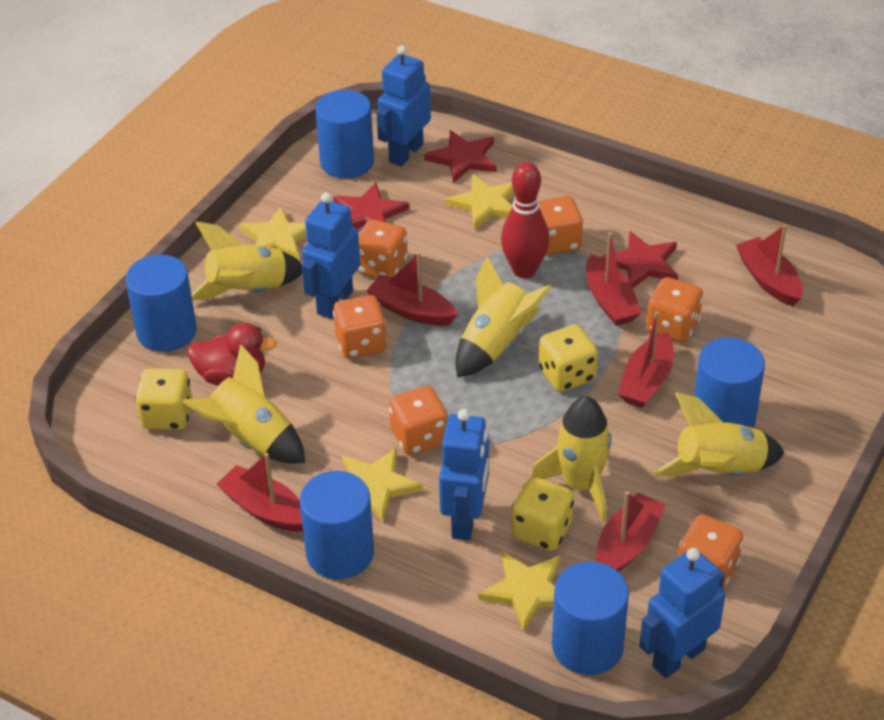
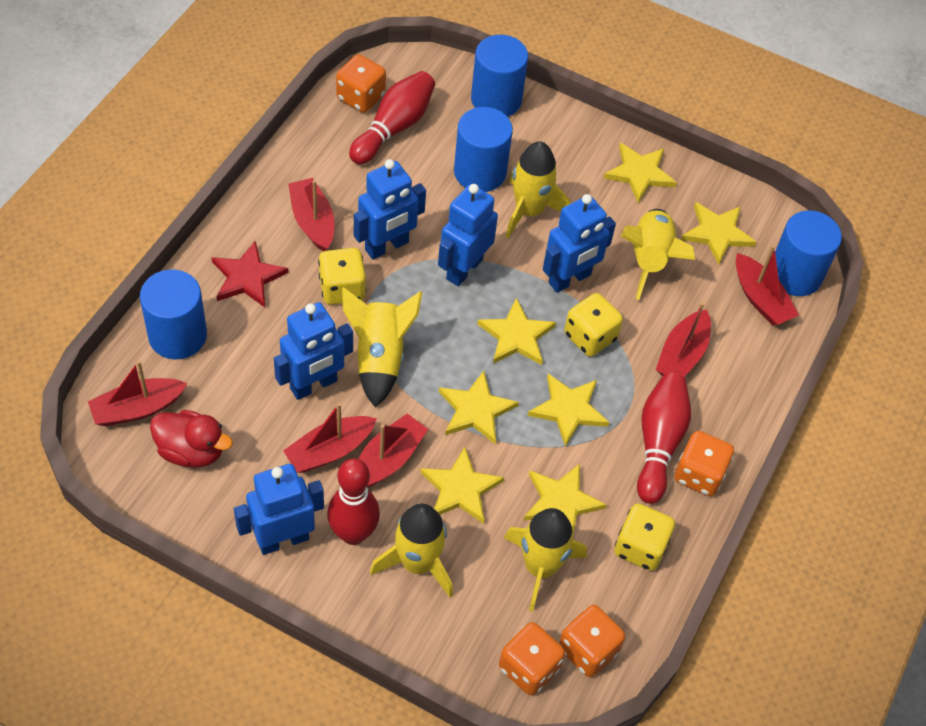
blue cylinder: 5 -> 4
blue robot: 4 -> 5
orange dice: 6 -> 4
red bowling pin: 1 -> 3
red star: 3 -> 1
yellow star: 4 -> 7

